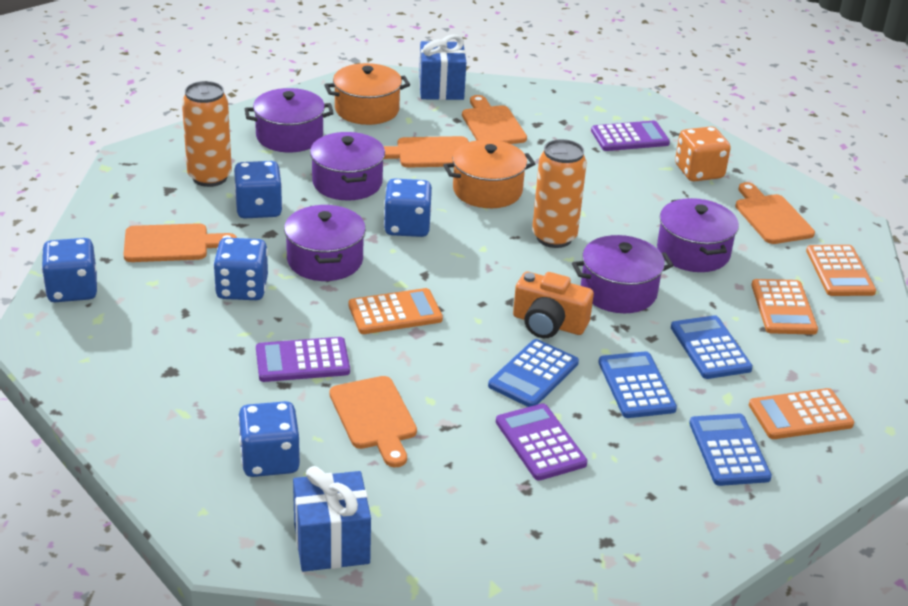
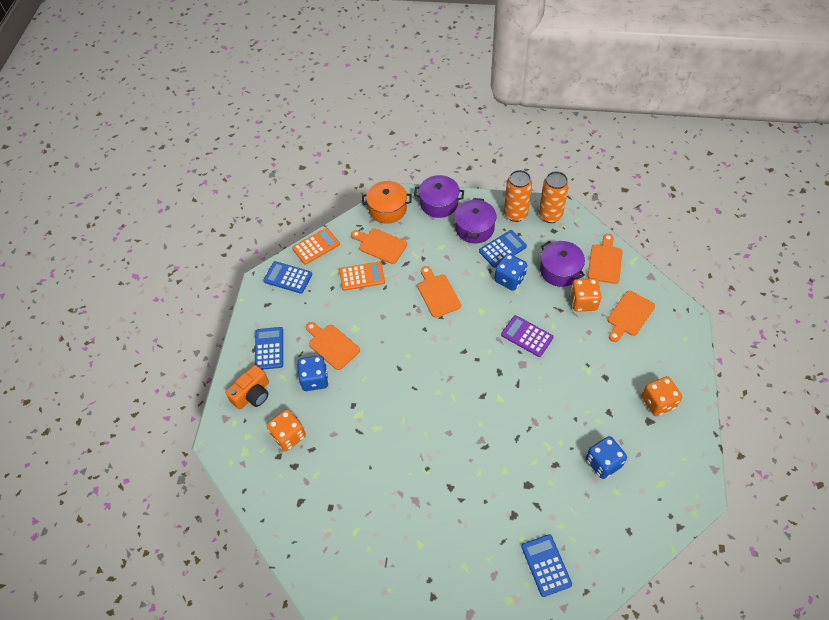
blue dice: 5 -> 3
blue gift: 2 -> 0
orange calculator: 4 -> 2
orange dice: 1 -> 3
orange pot: 2 -> 1
purple calculator: 3 -> 1
purple pot: 5 -> 3

